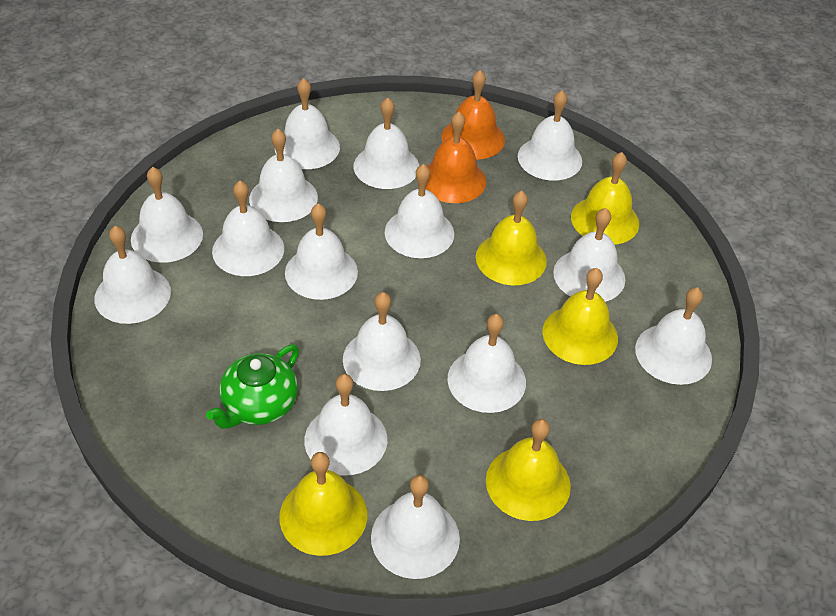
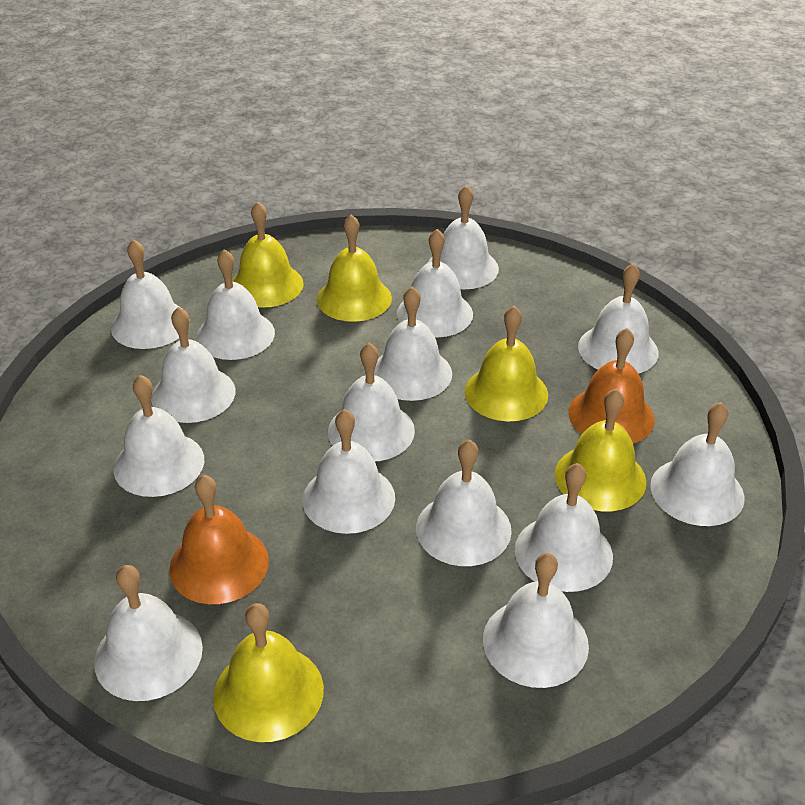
green teapot: 1 -> 0

